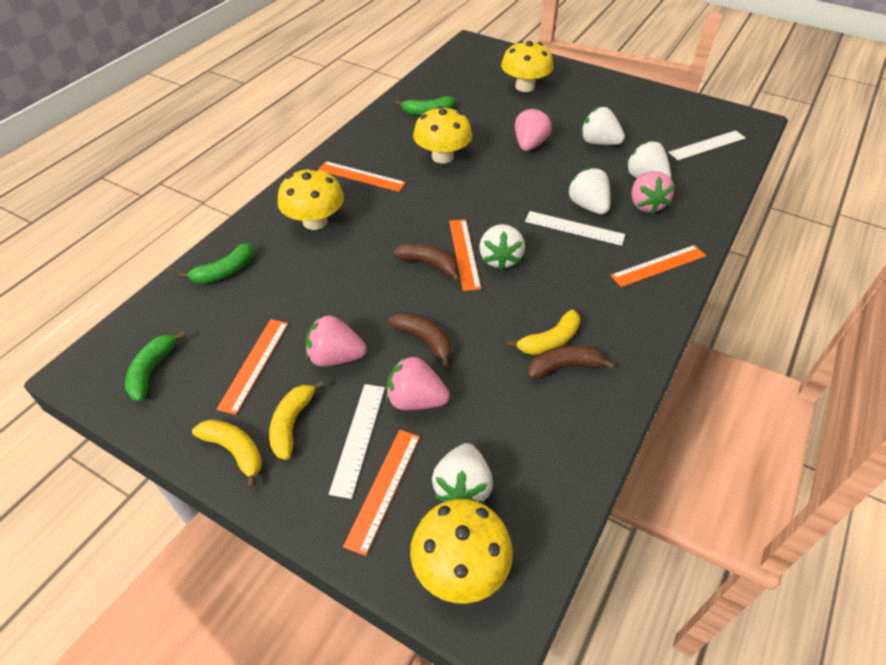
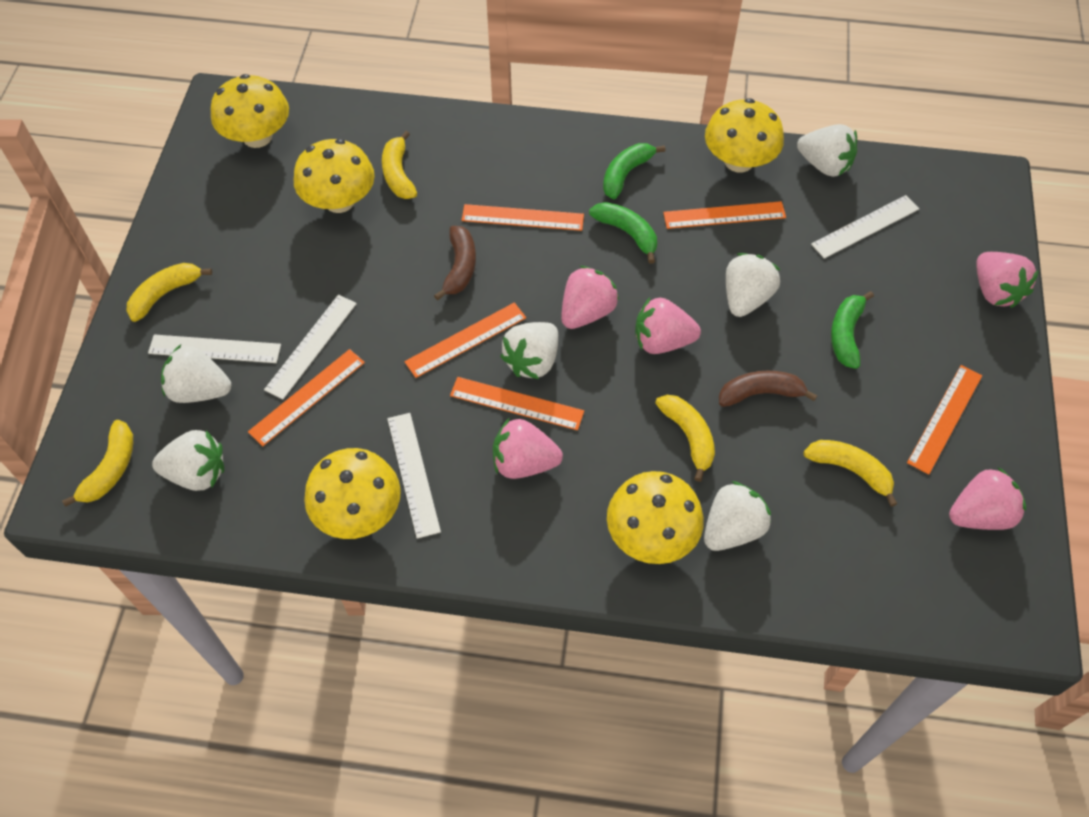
brown banana: 3 -> 2
orange ruler: 5 -> 6
pink strawberry: 4 -> 5
white ruler: 3 -> 4
white strawberry: 5 -> 6
yellow banana: 3 -> 5
yellow mushroom: 4 -> 5

